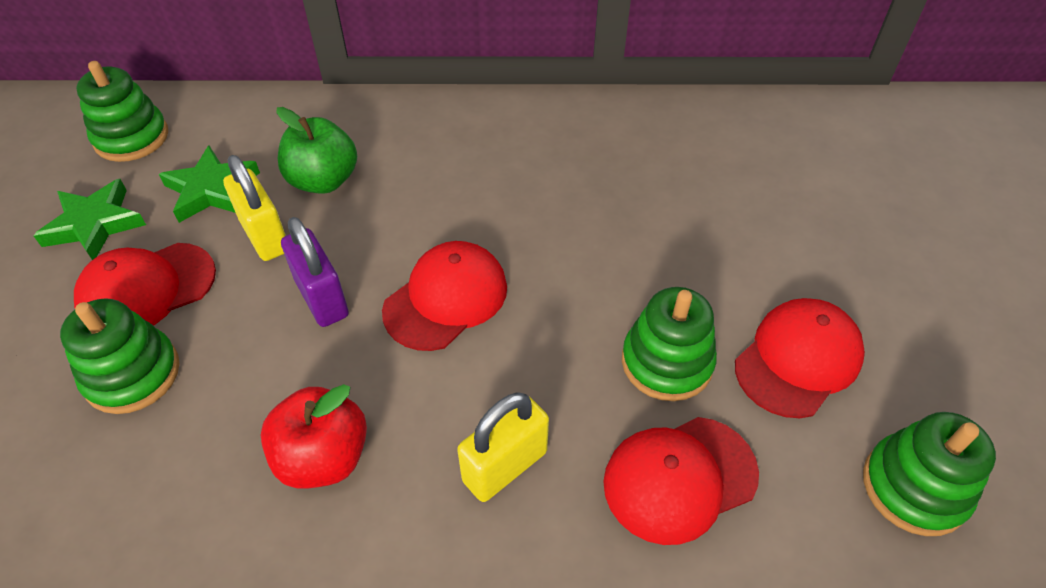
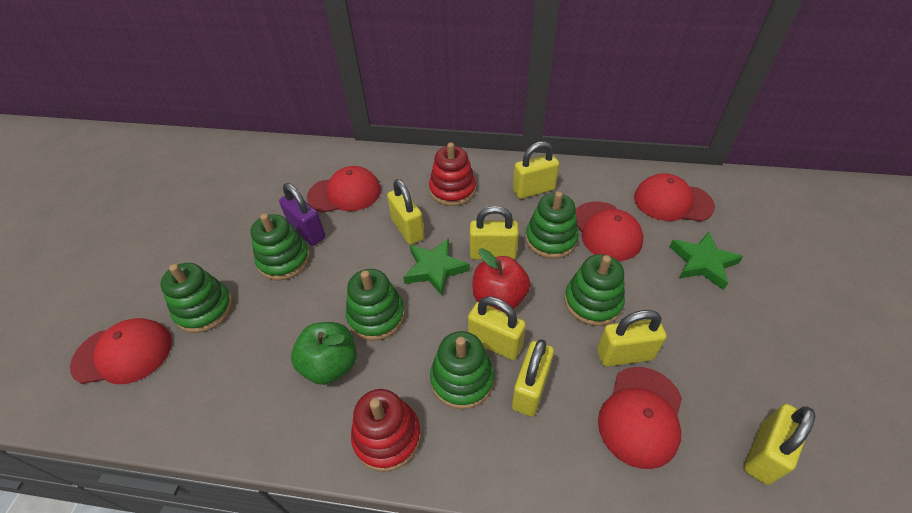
green stacking toy: 4 -> 6
red cap: 4 -> 5
red stacking toy: 0 -> 2
yellow padlock: 2 -> 7

